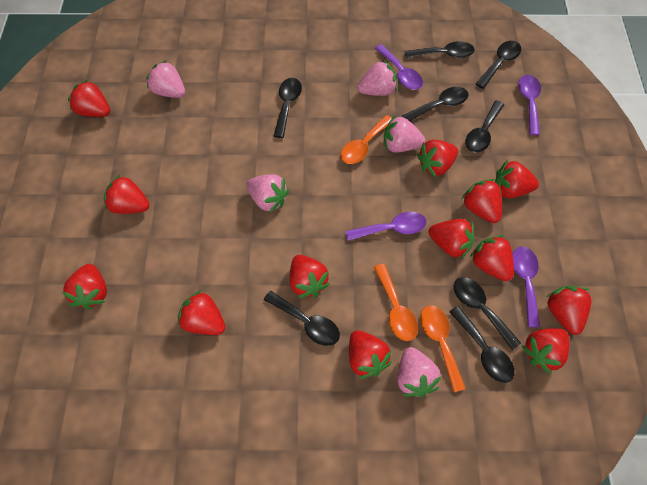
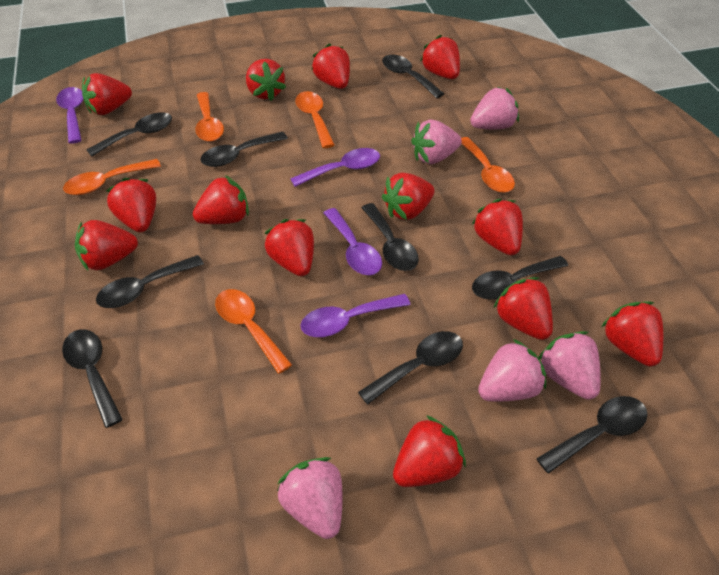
black spoon: 8 -> 9
orange spoon: 3 -> 5

